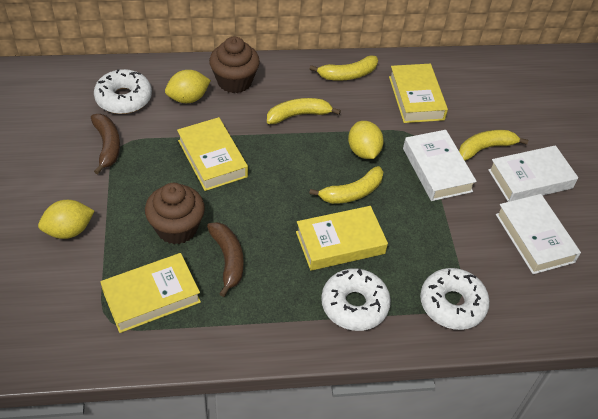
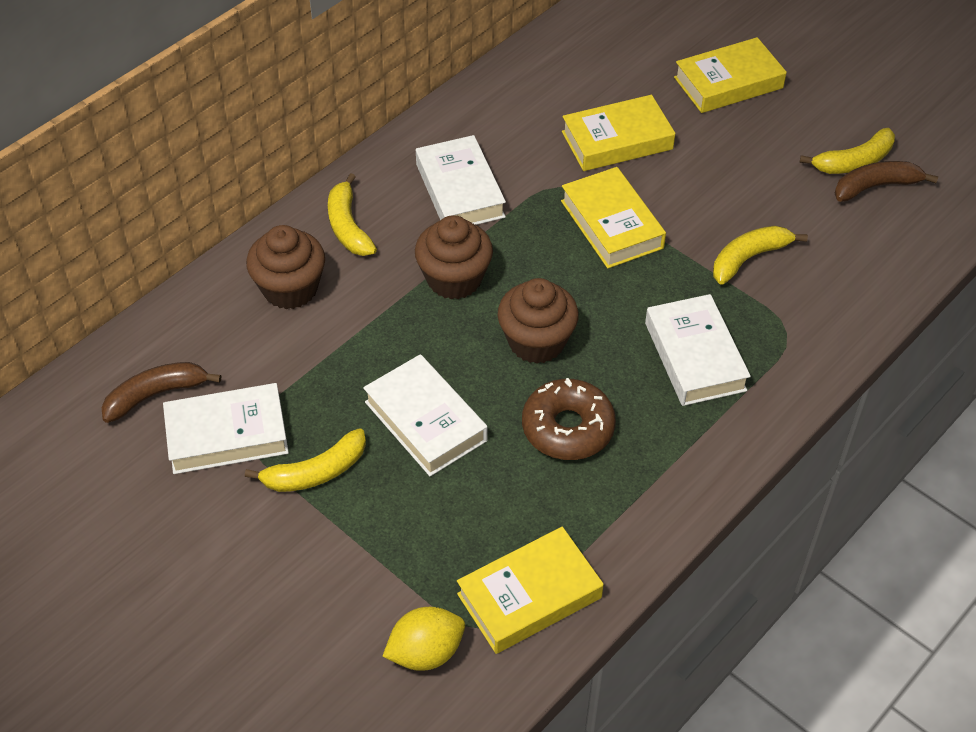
brown cupcake: 2 -> 3
brown donut: 0 -> 1
white book: 3 -> 4
white donut: 3 -> 0
yellow lemon: 3 -> 1

